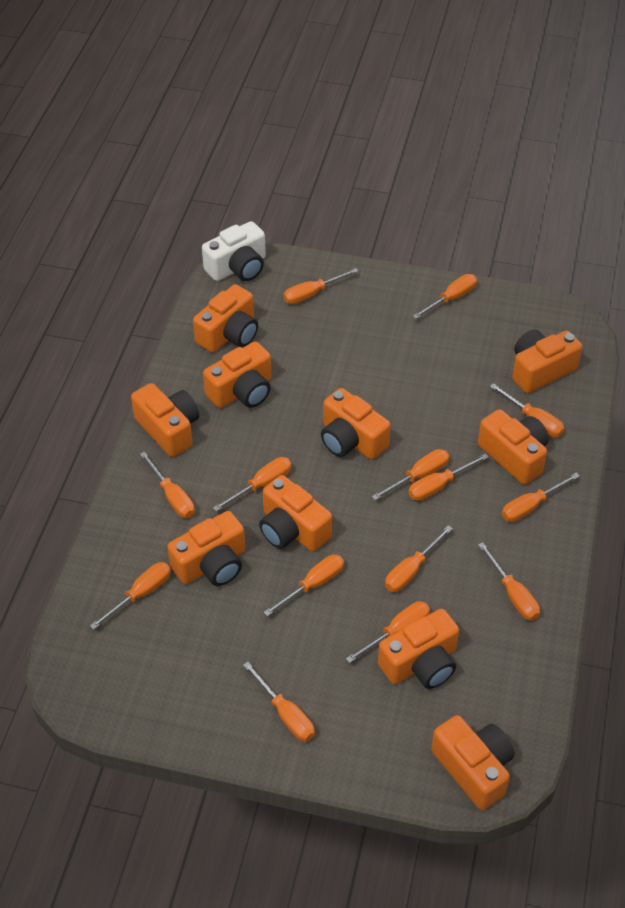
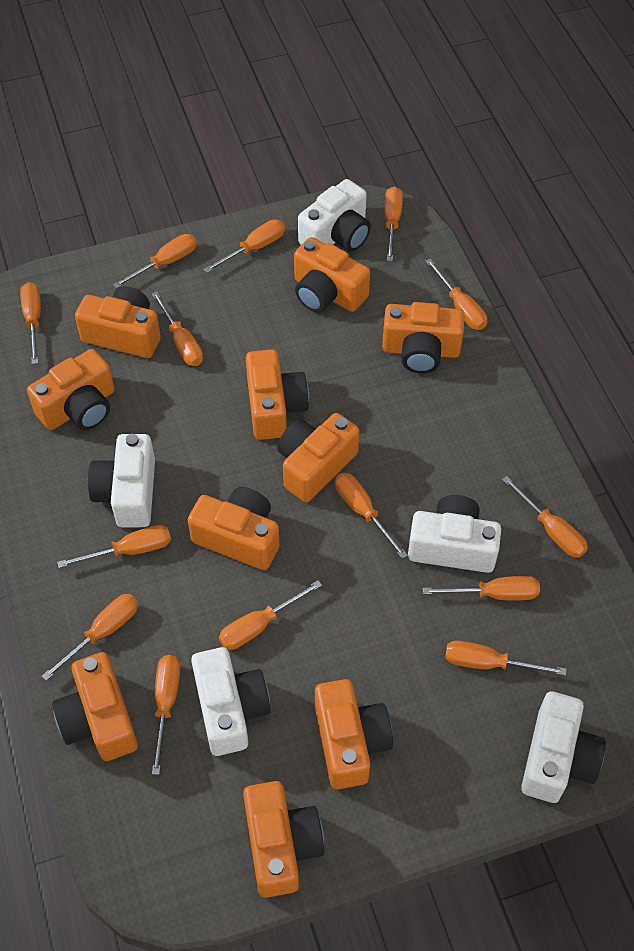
white camera: 1 -> 5

